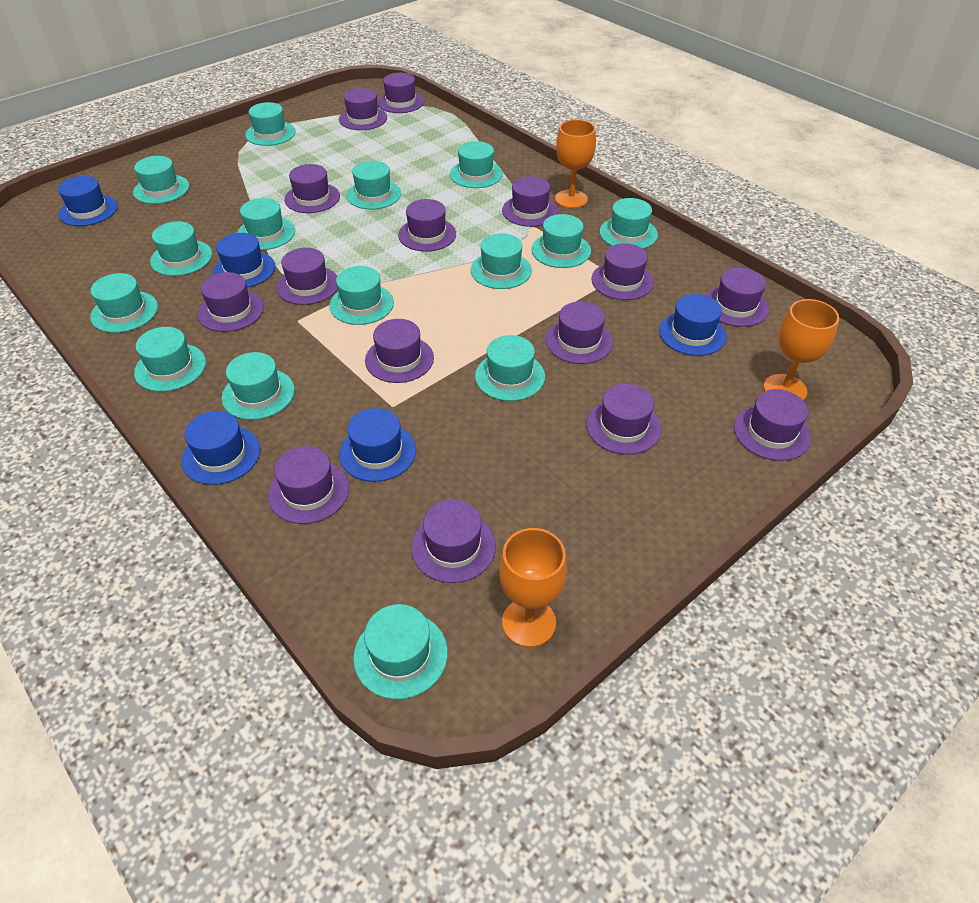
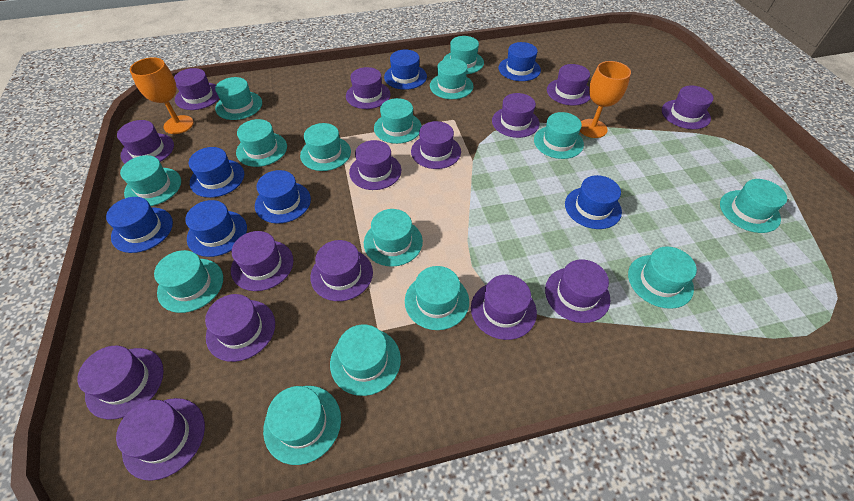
blue hat: 5 -> 7
orange goblet: 3 -> 2

